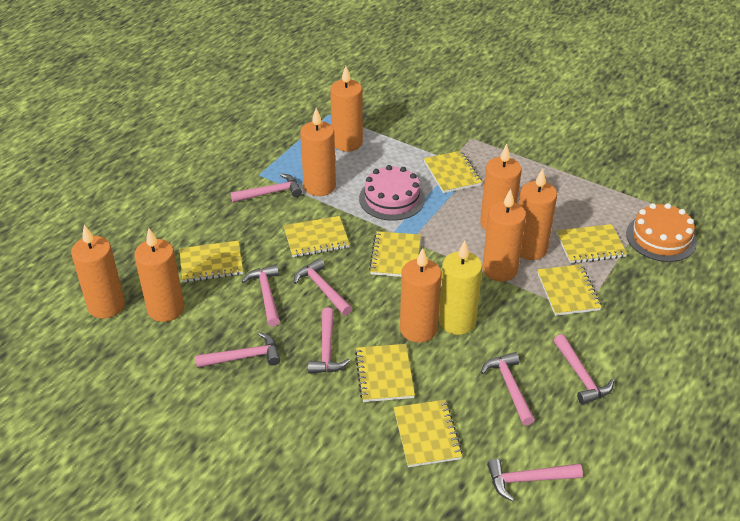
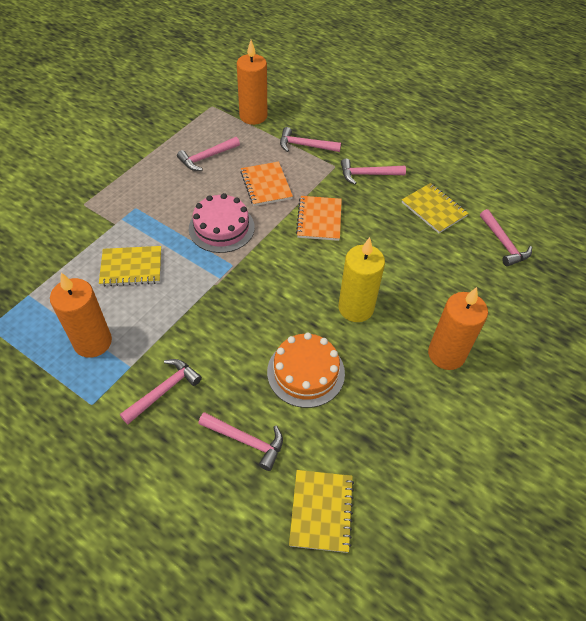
orange candle: 8 -> 3
orange notebook: 0 -> 2
pink hammer: 8 -> 6
yellow notebook: 8 -> 3

